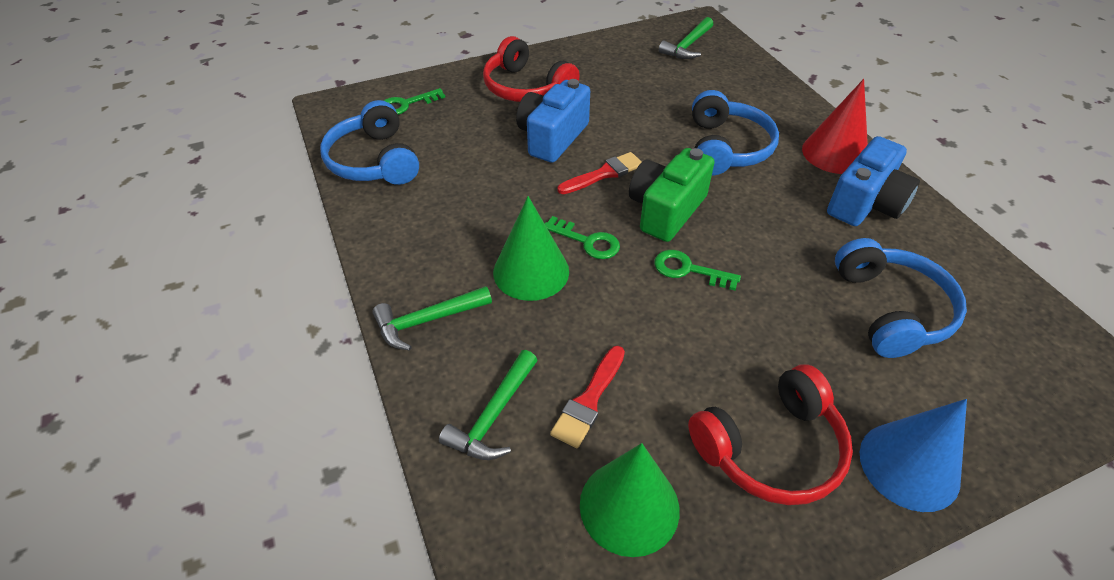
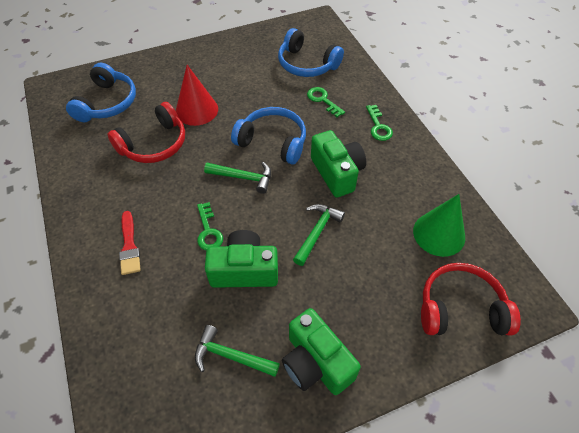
blue camera: 2 -> 0
blue cone: 1 -> 0
green camera: 1 -> 3
green cone: 2 -> 1
red brush: 2 -> 1

